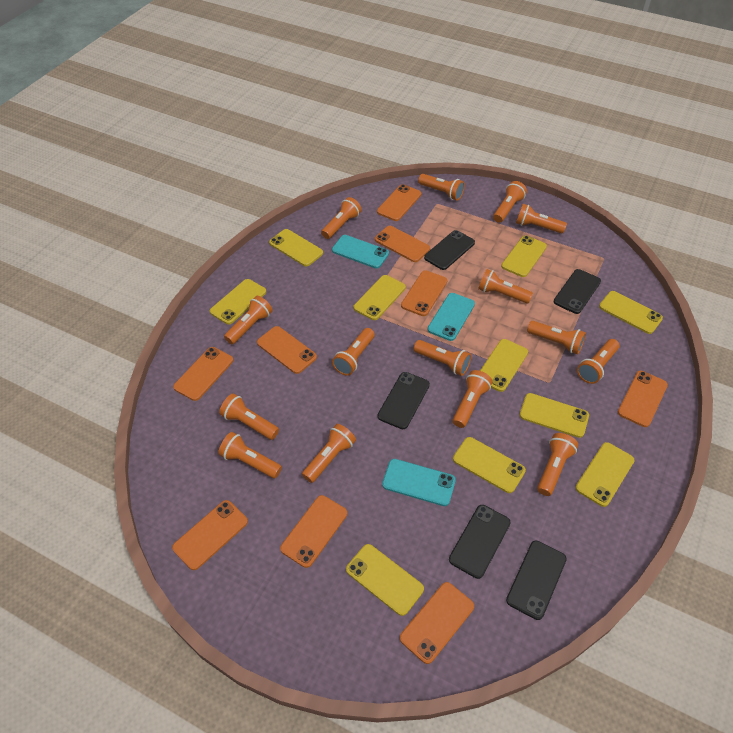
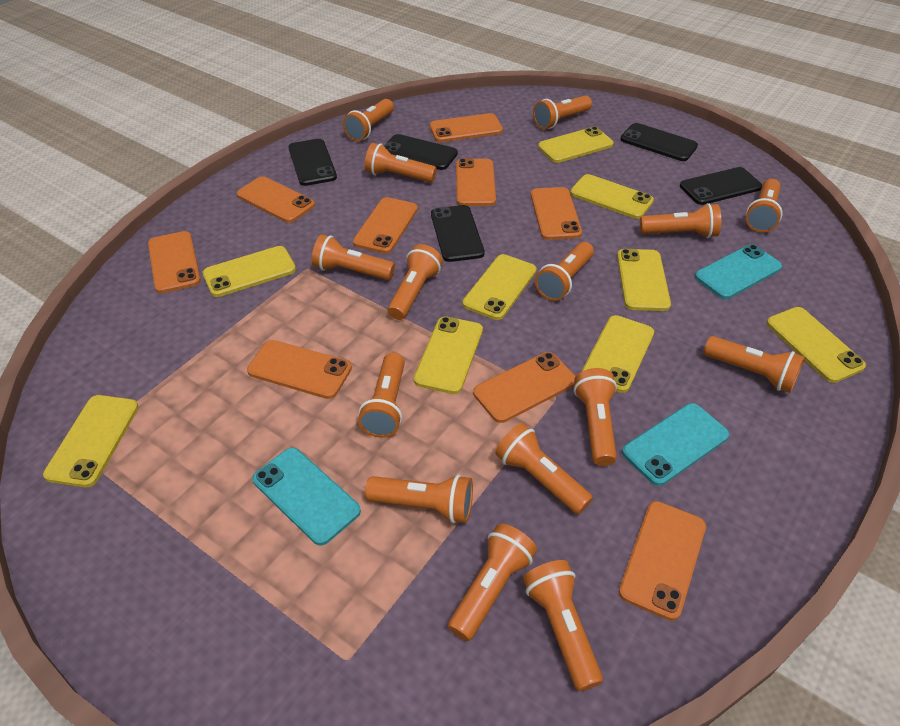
yellow phone: 10 -> 9

